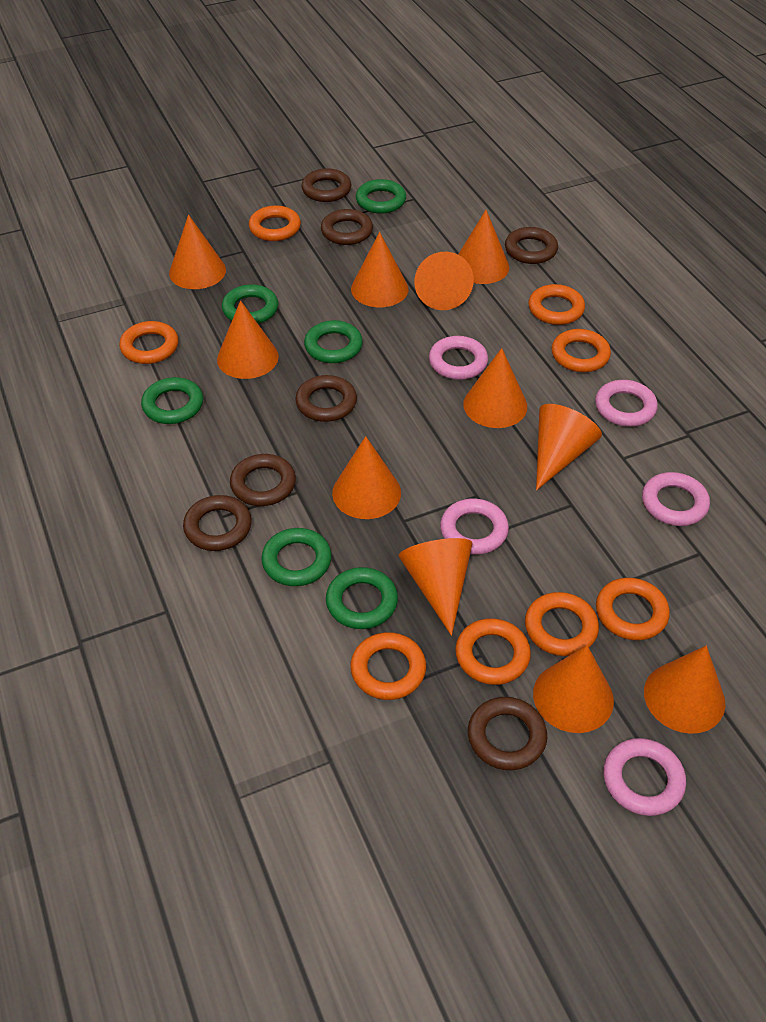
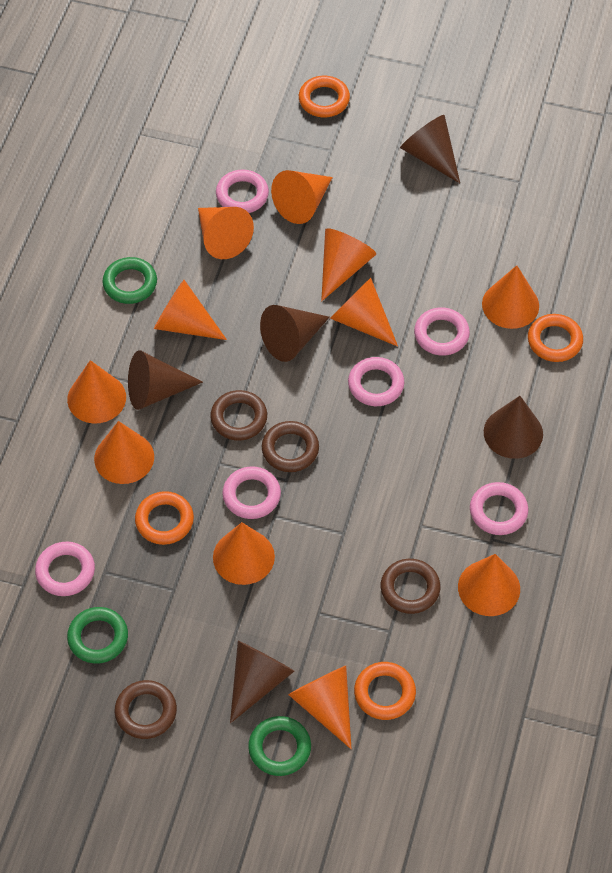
brown cone: 0 -> 5
brown ring: 7 -> 4
green ring: 6 -> 3
orange ring: 8 -> 4
pink ring: 5 -> 6

